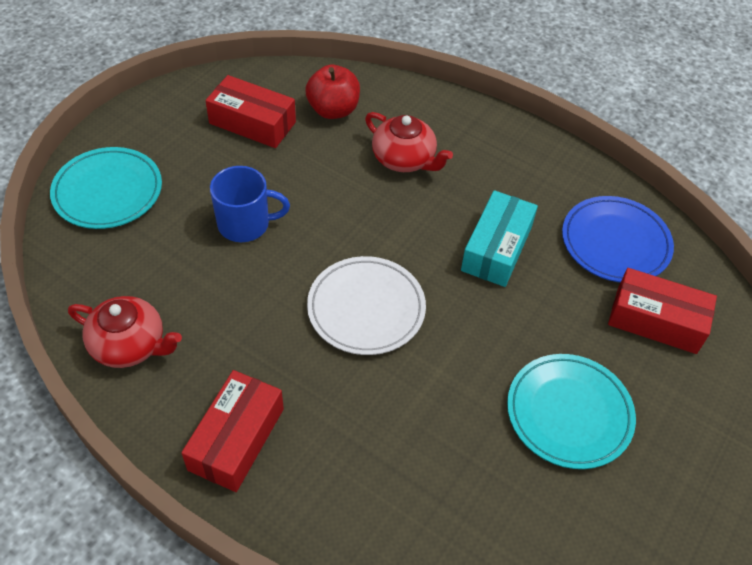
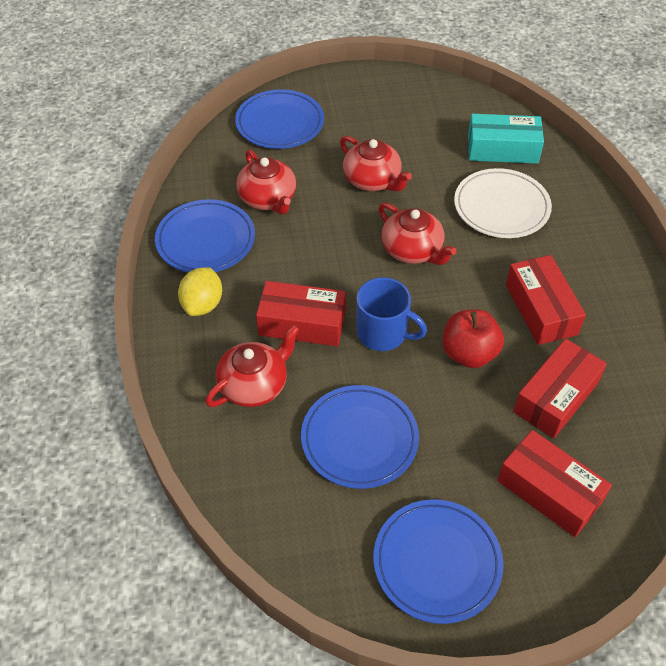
blue plate: 1 -> 4
red box: 3 -> 4
red teapot: 2 -> 4
turquoise plate: 2 -> 0
yellow lemon: 0 -> 1

